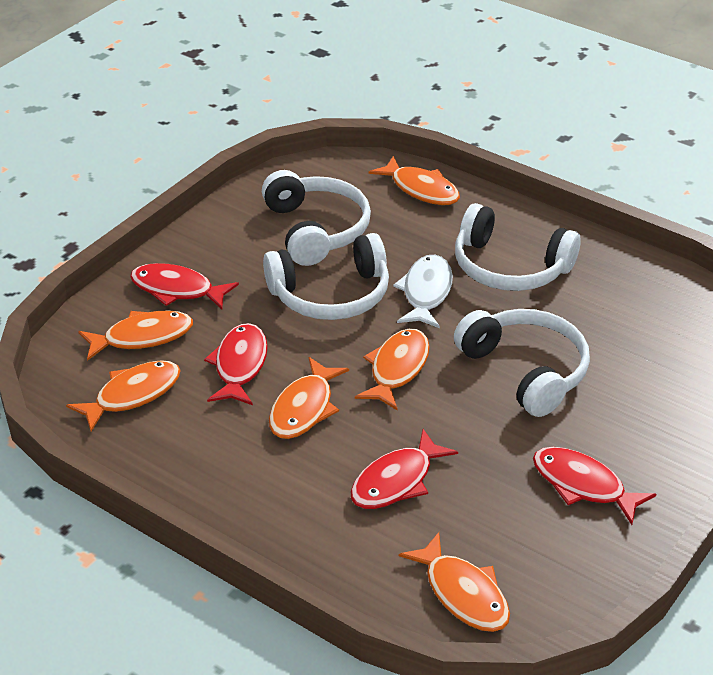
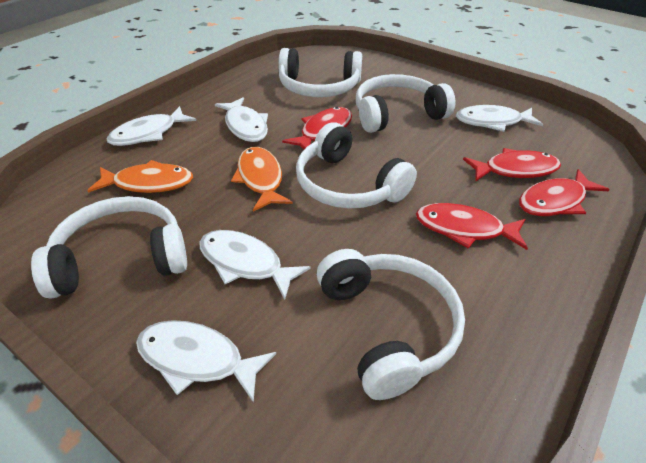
orange fish: 6 -> 2
white fish: 1 -> 5
white headphones: 4 -> 5

